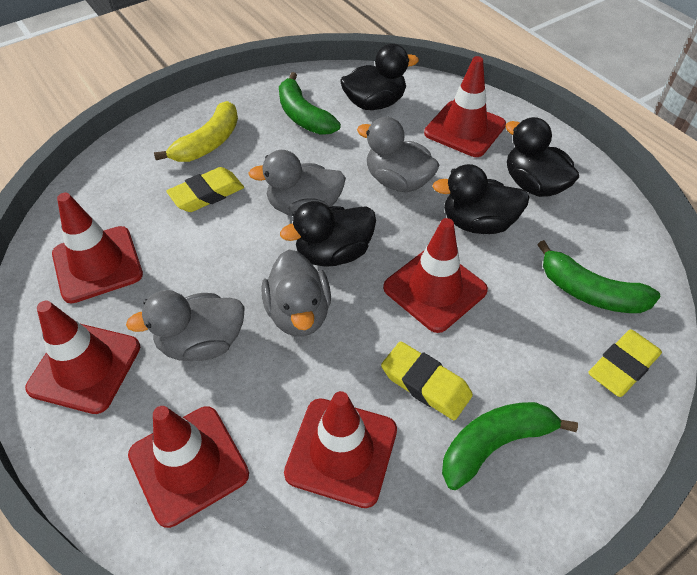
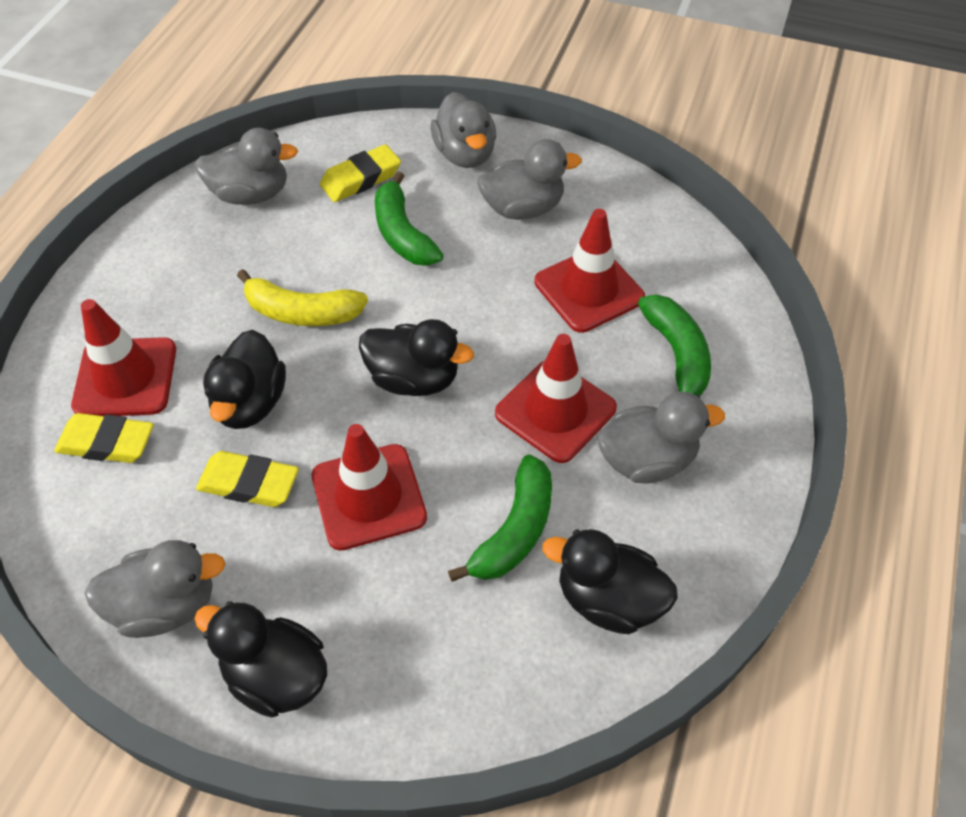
grey duck: 4 -> 5
red traffic cone: 6 -> 4

